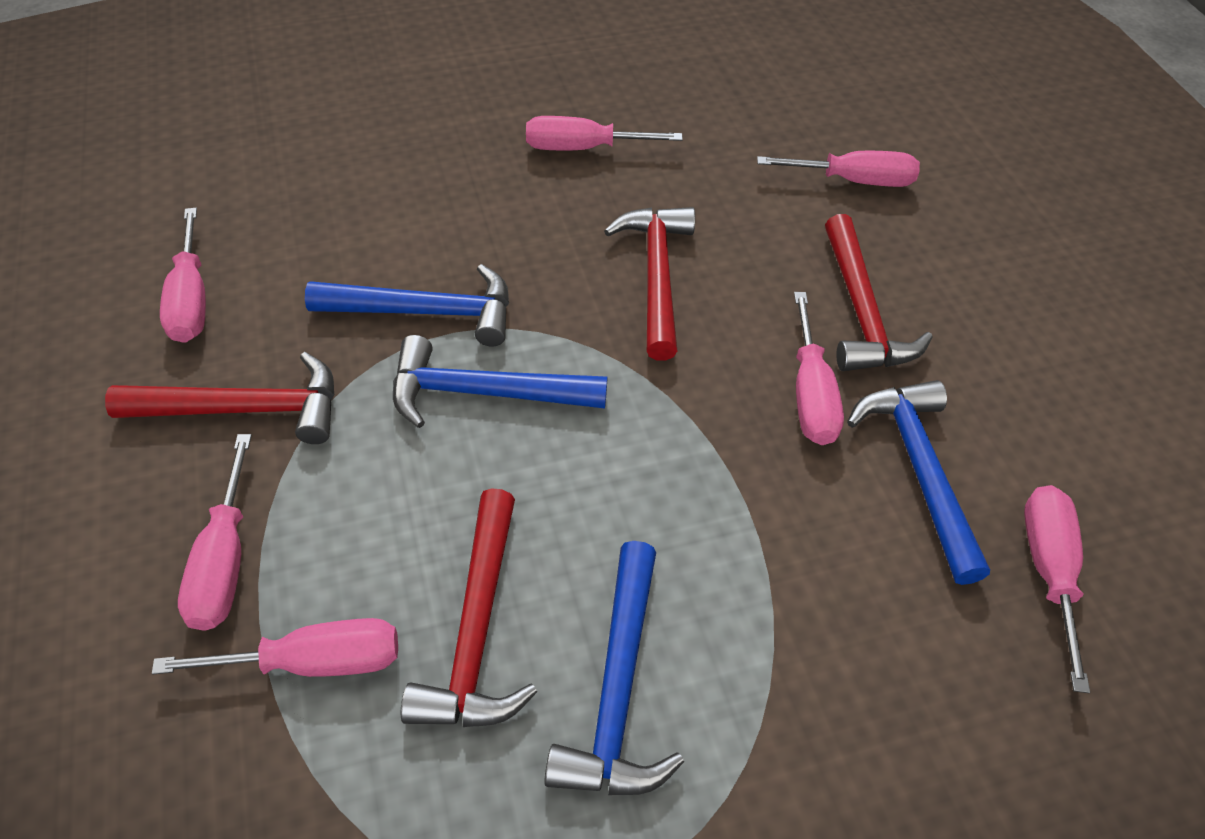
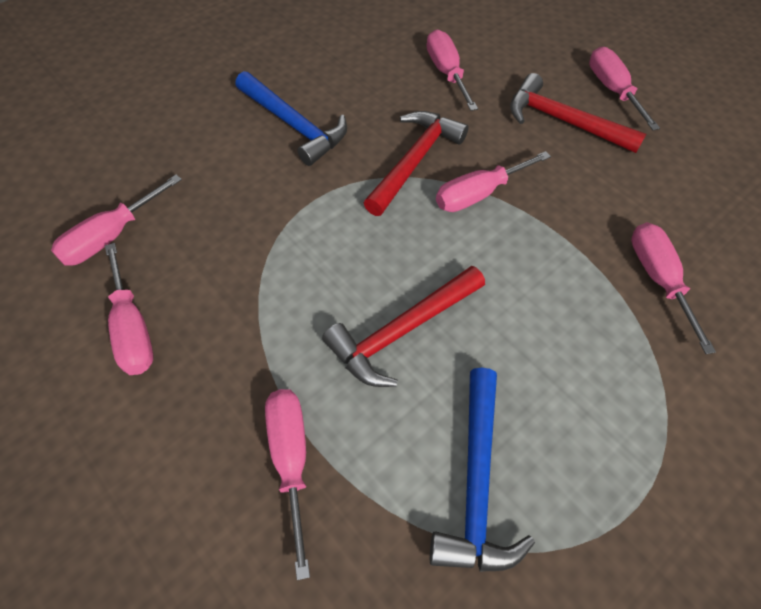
blue hammer: 4 -> 2
red hammer: 4 -> 3

